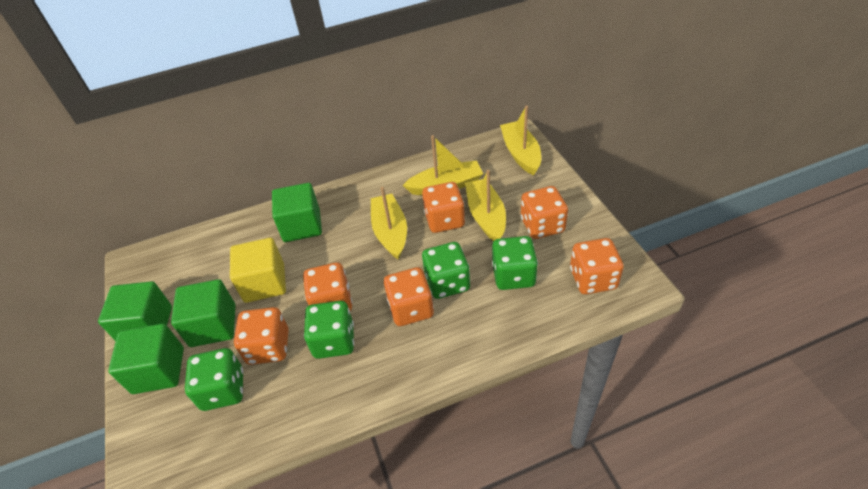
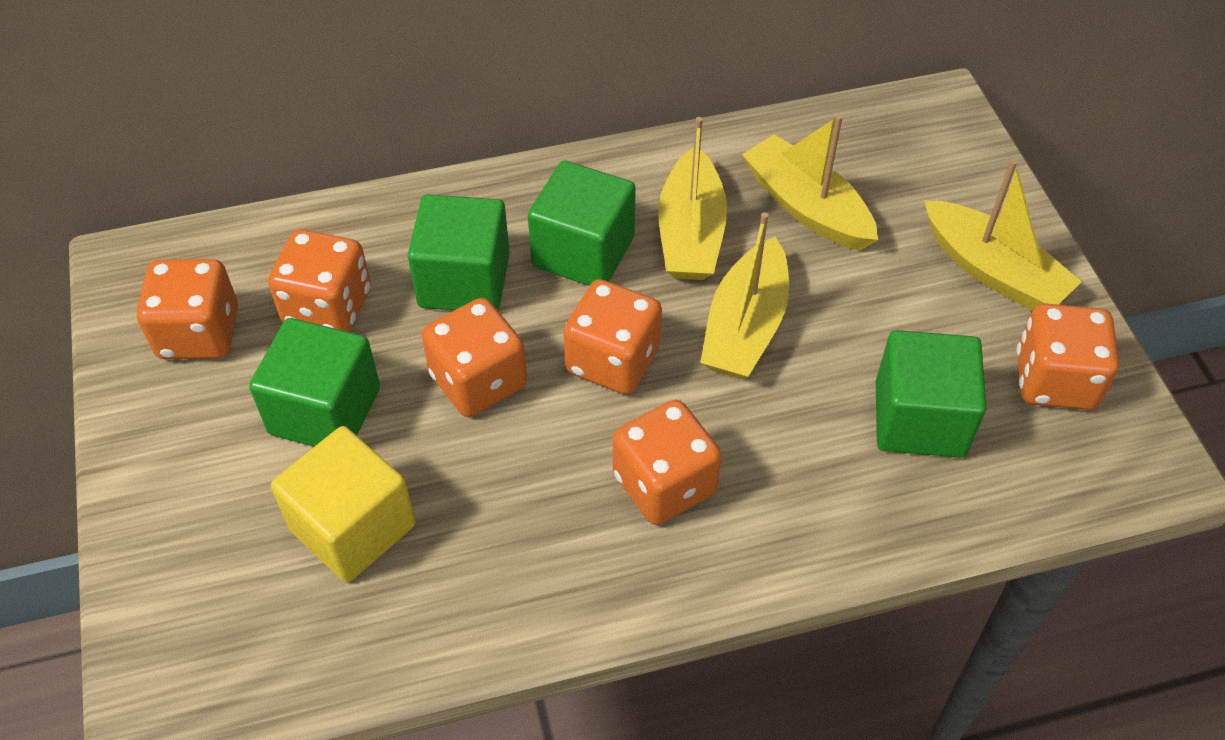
green dice: 4 -> 0

